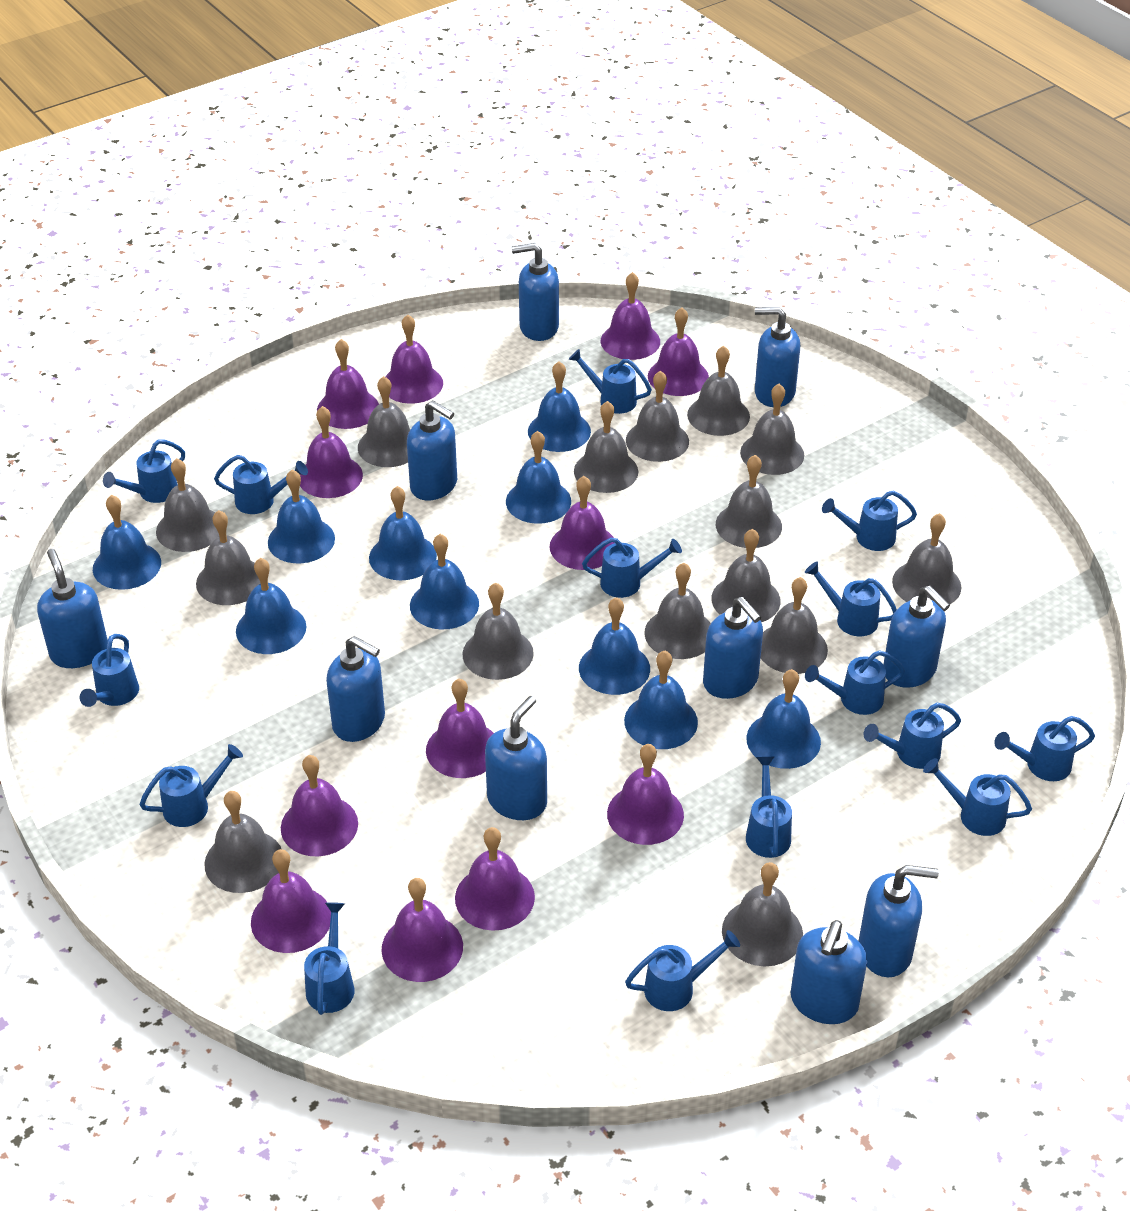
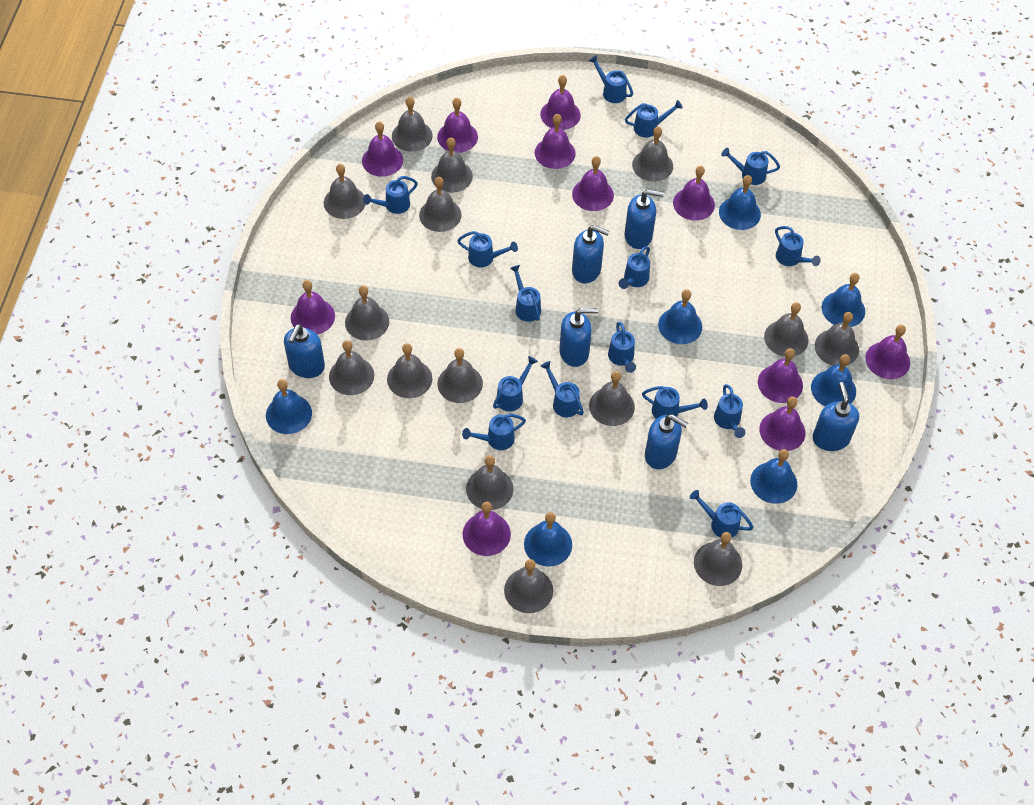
blue bell: 10 -> 7
blue soap dispenser: 10 -> 6
purple bell: 12 -> 11

